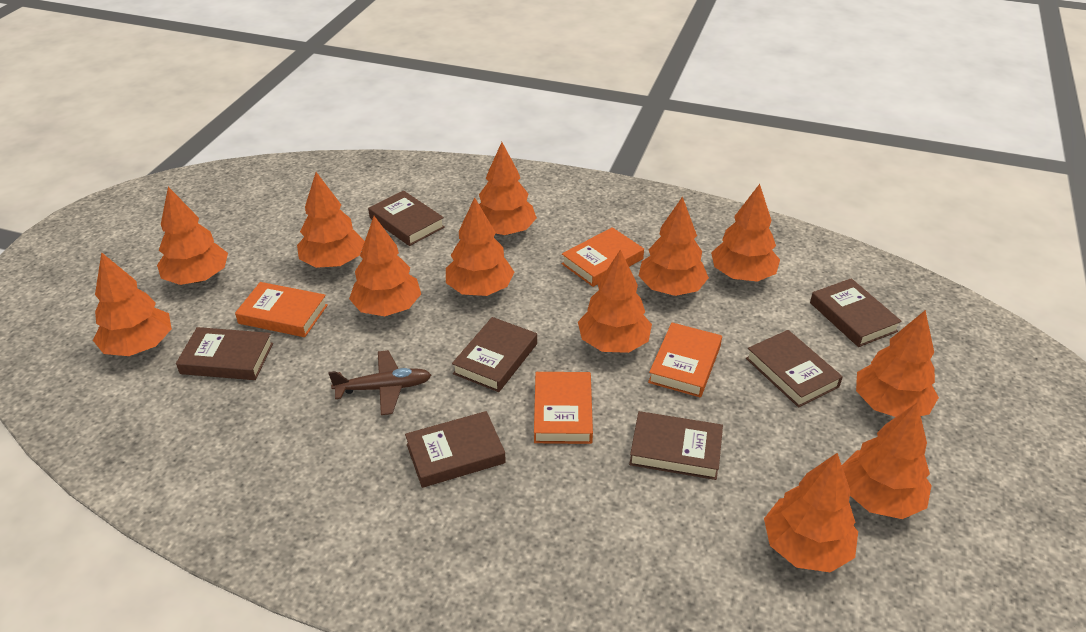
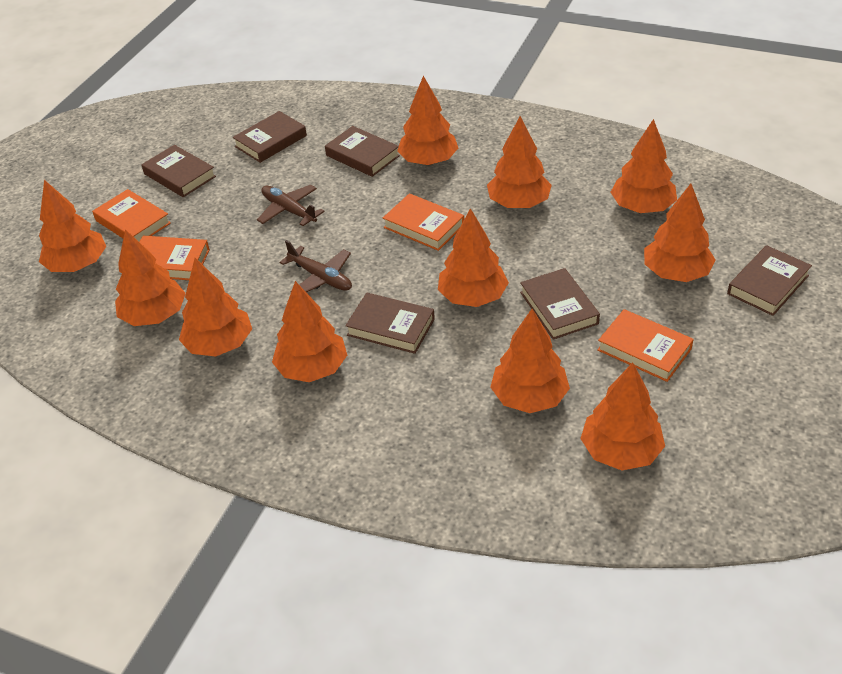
brown book: 7 -> 6
brown plane: 1 -> 2
orange tree: 12 -> 11

